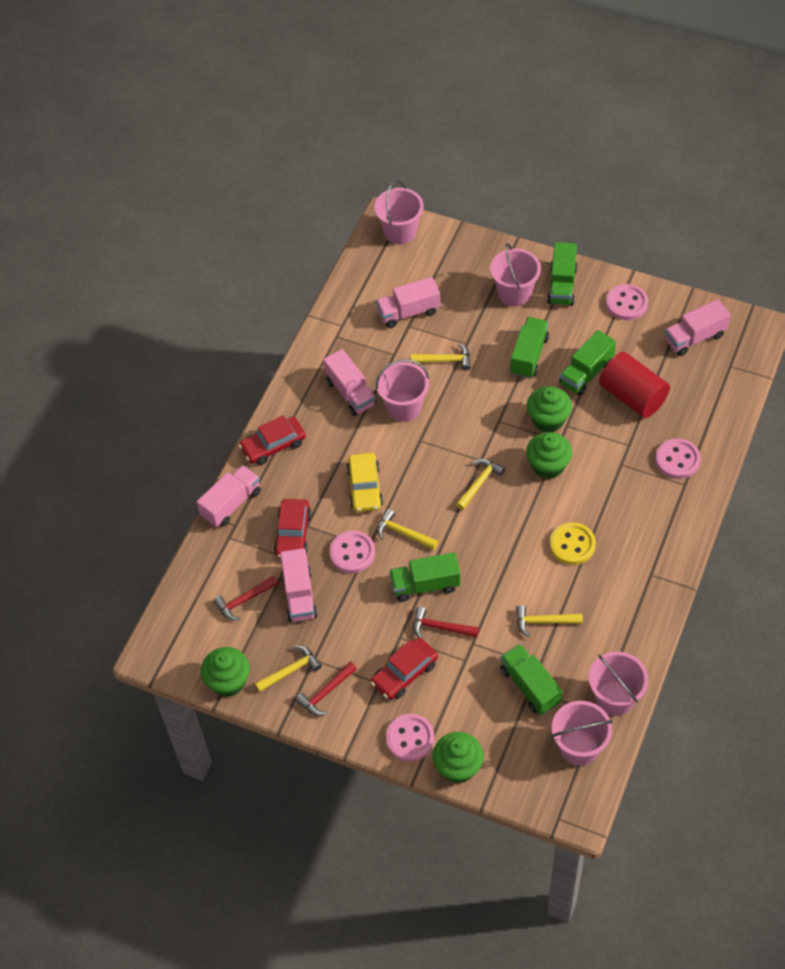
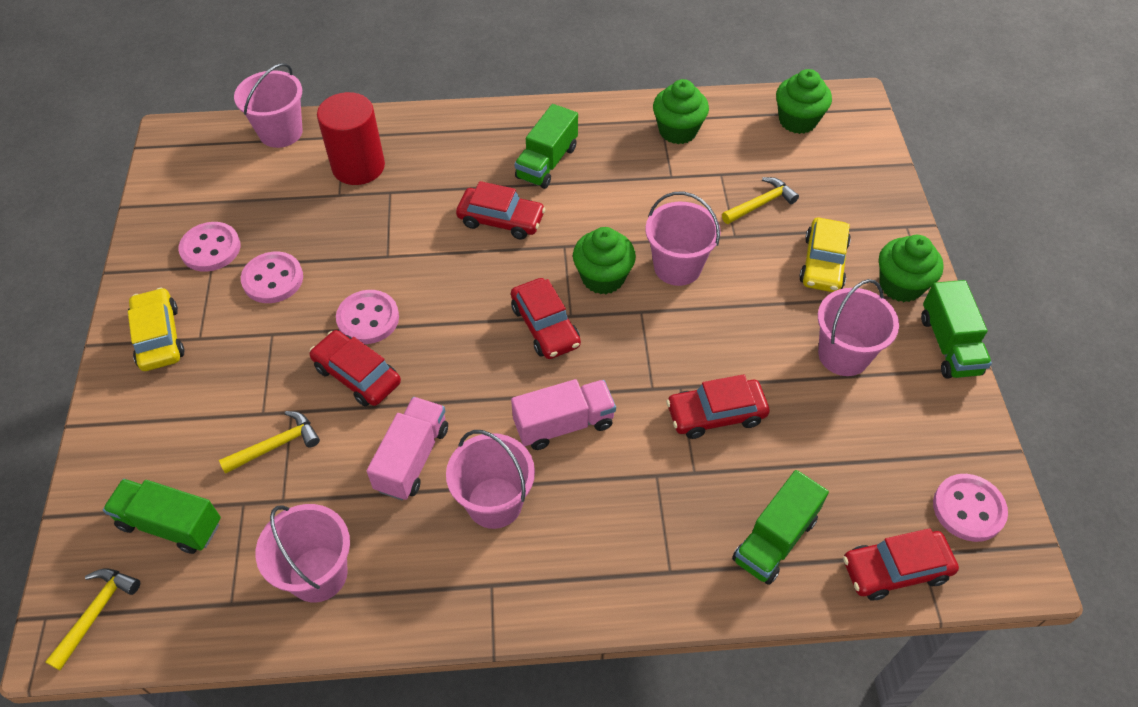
green truck: 5 -> 4
pink truck: 5 -> 2
red car: 3 -> 5
red hammer: 3 -> 0
yellow button: 1 -> 0
yellow car: 1 -> 2
yellow hammer: 5 -> 3

